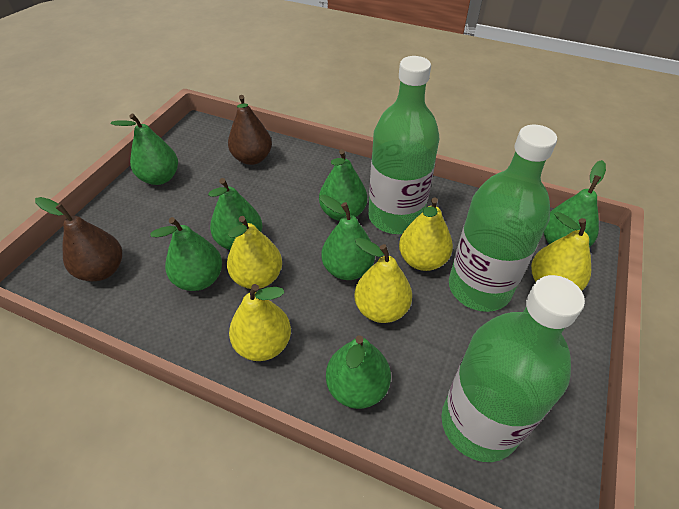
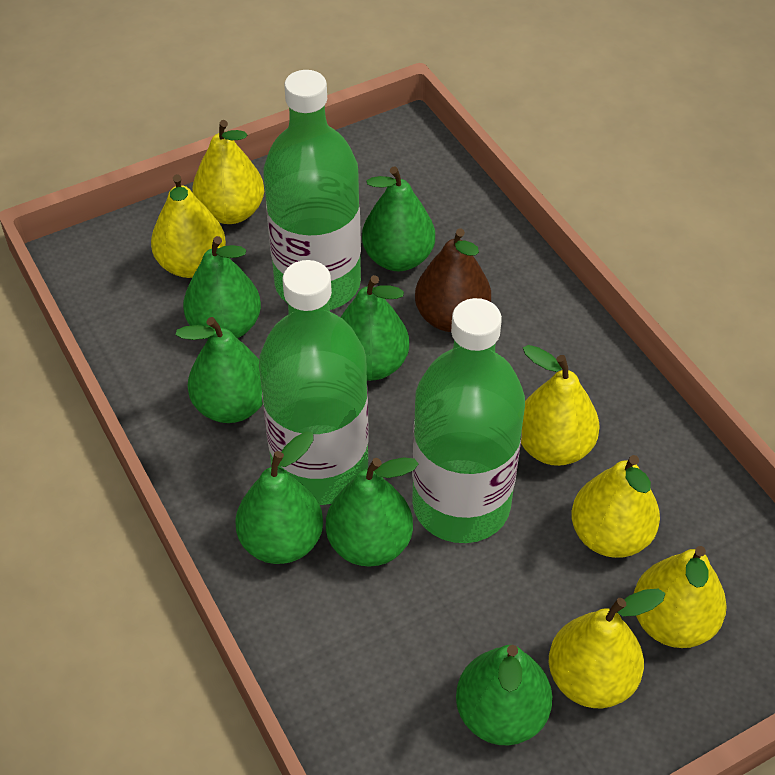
brown pear: 2 -> 1
yellow pear: 5 -> 6

